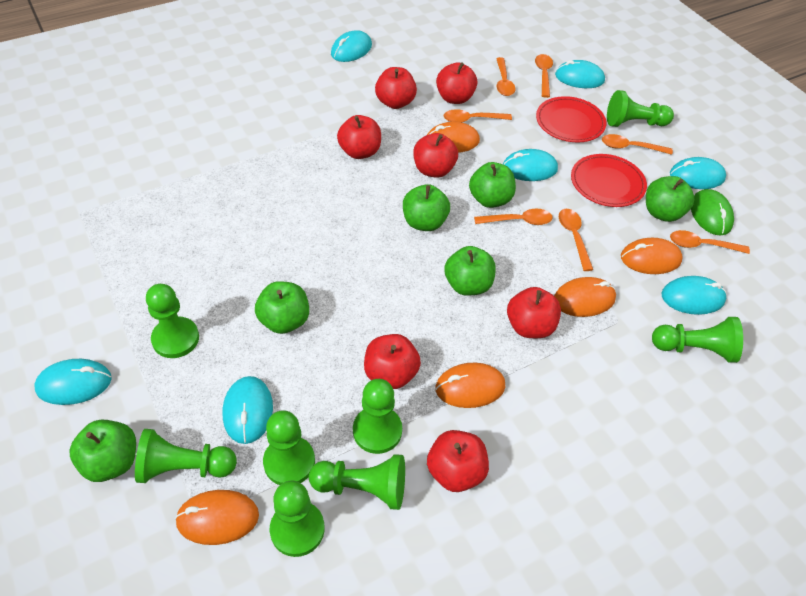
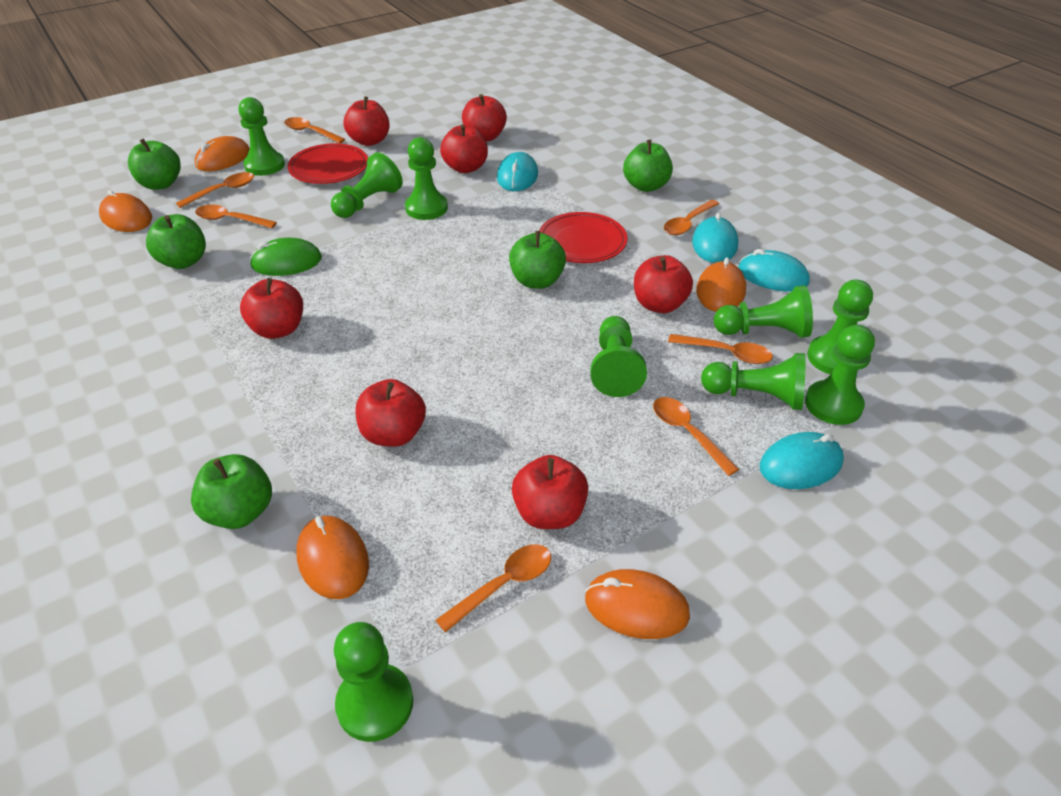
green apple: 6 -> 5
green pawn: 8 -> 9
turquoise mouse: 7 -> 4

